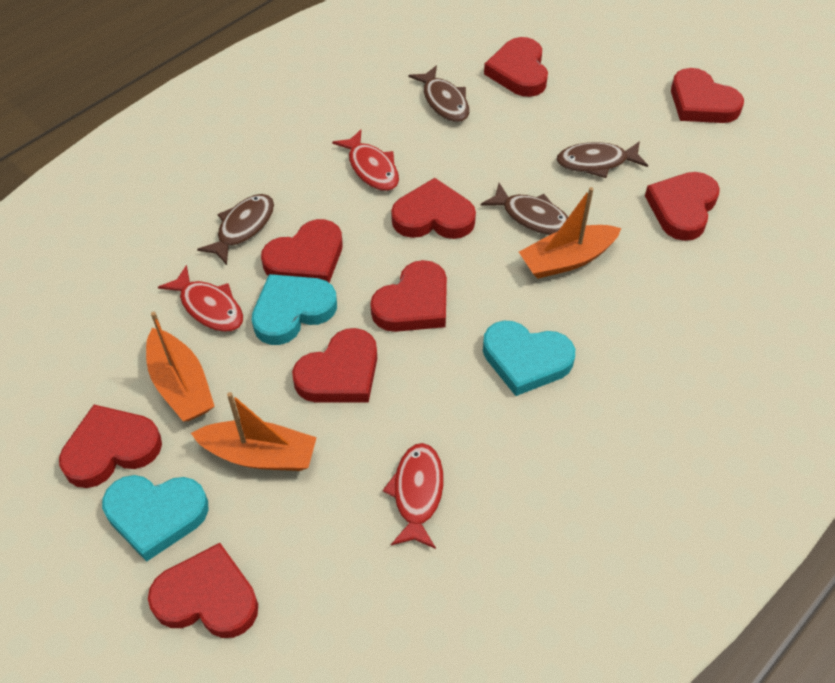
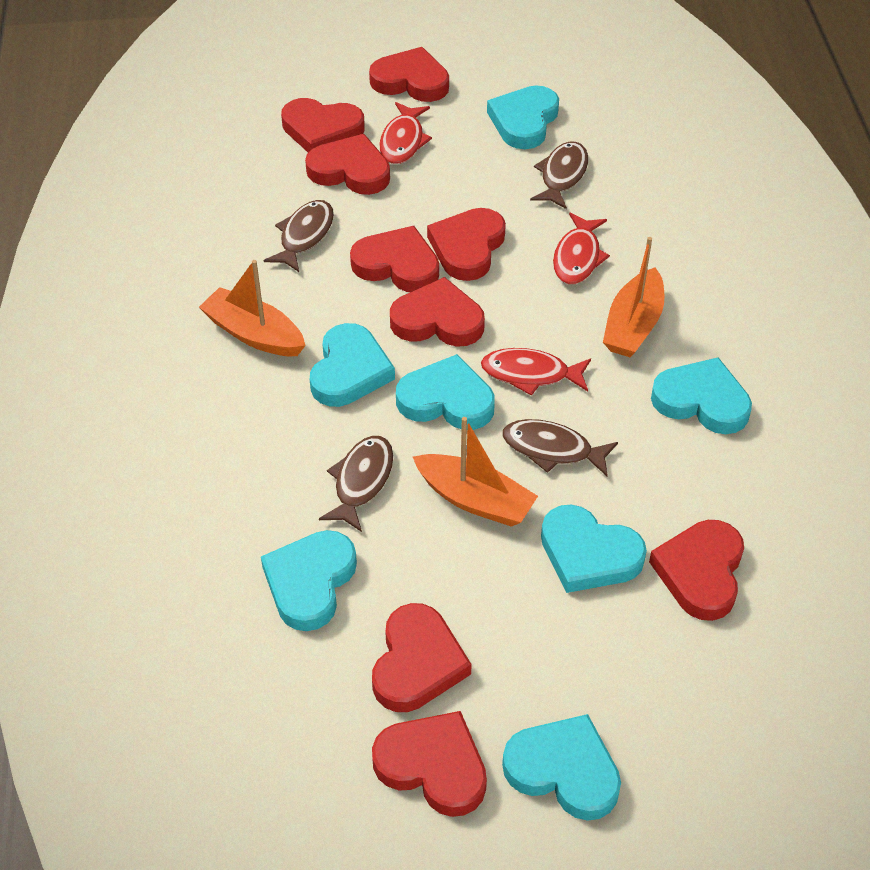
turquoise heart: 3 -> 7

